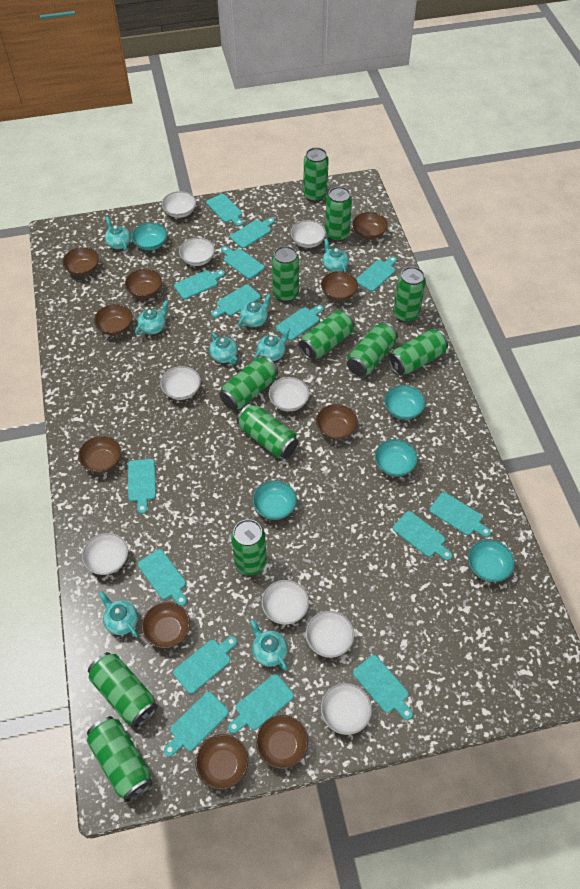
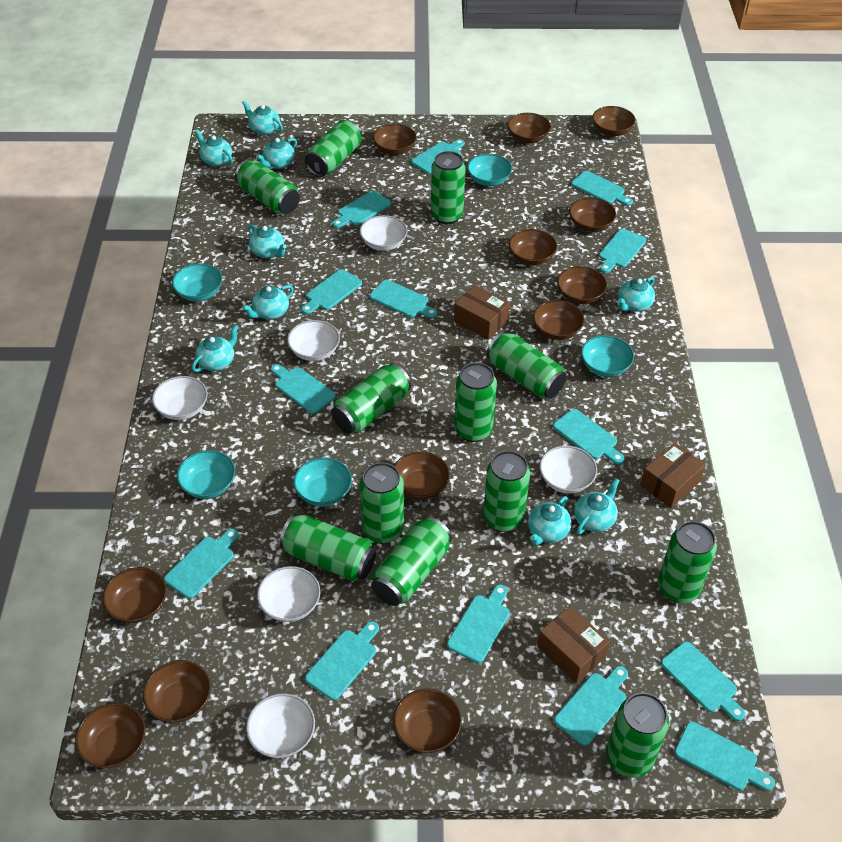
brown bowl: 10 -> 12
brown box: 0 -> 3
turquoise cutting board: 15 -> 14
turquoise teapot: 8 -> 9
white bowl: 9 -> 6

